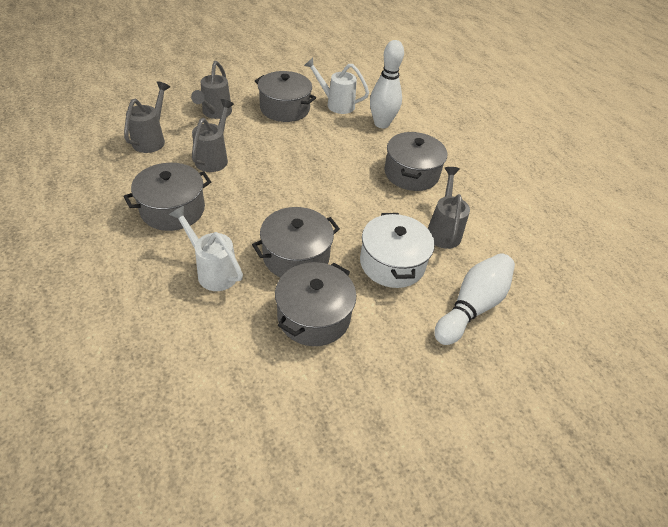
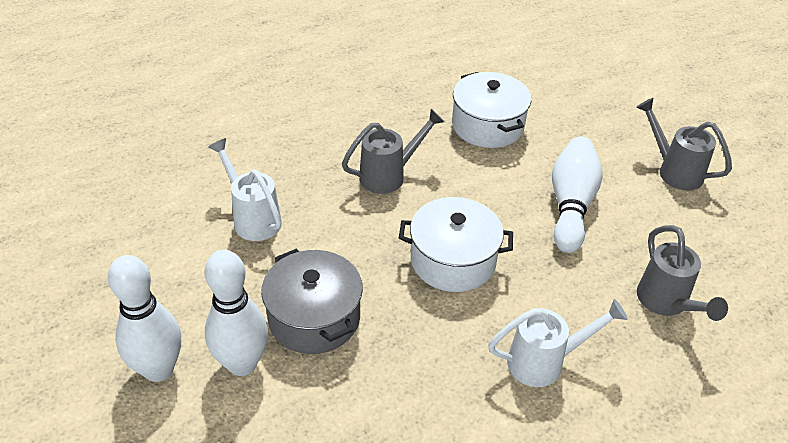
grey pot: 5 -> 1
grey watering can: 4 -> 3
white bowling pin: 2 -> 3
white pot: 1 -> 2

